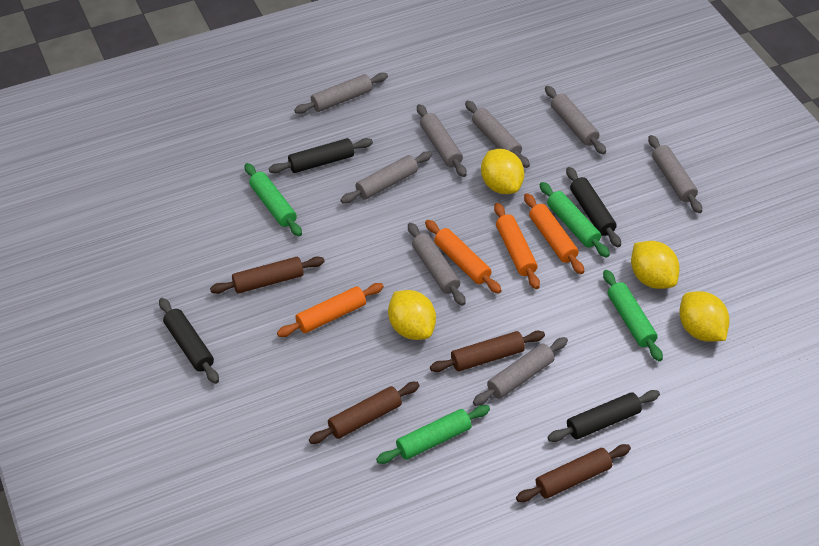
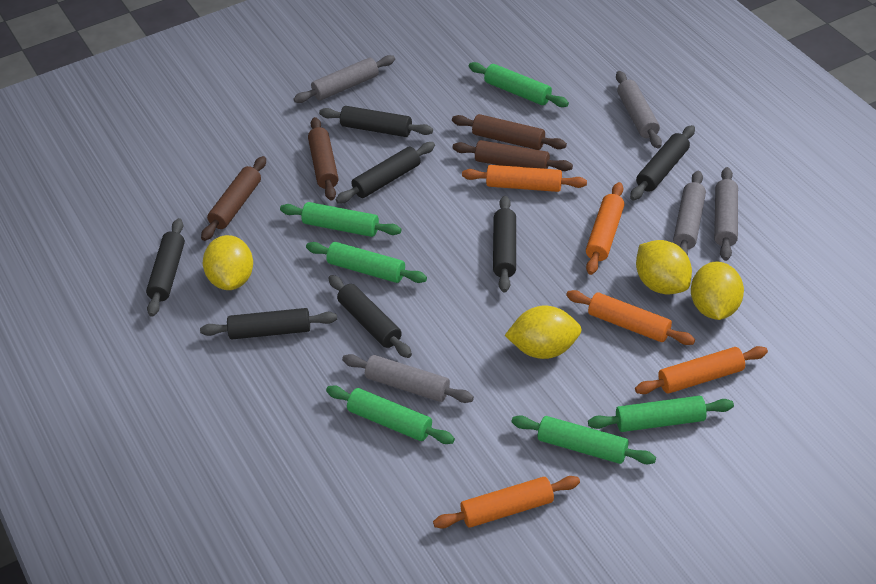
black rolling pin: 4 -> 7
green rolling pin: 4 -> 6
grey rolling pin: 8 -> 5
orange rolling pin: 4 -> 5

